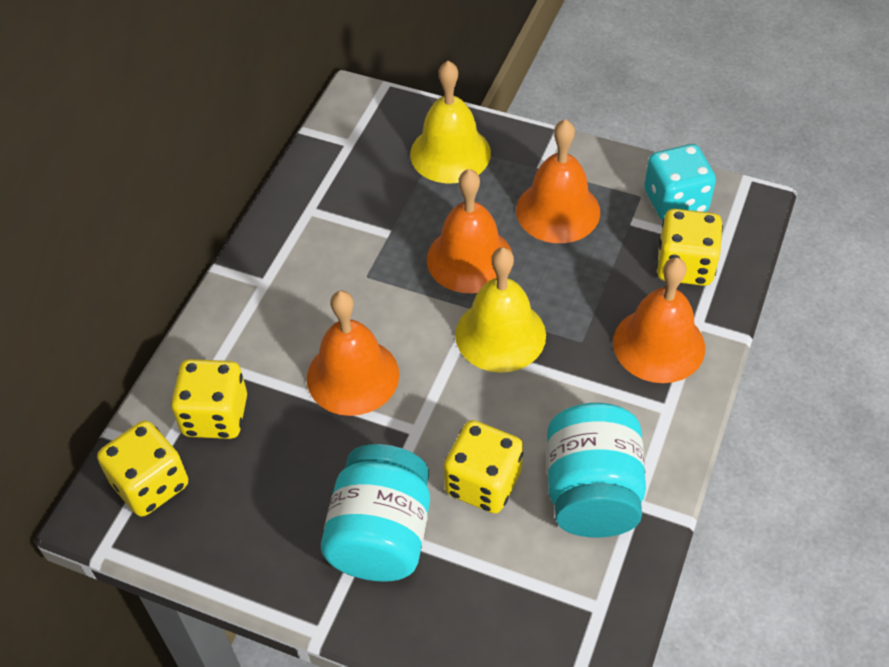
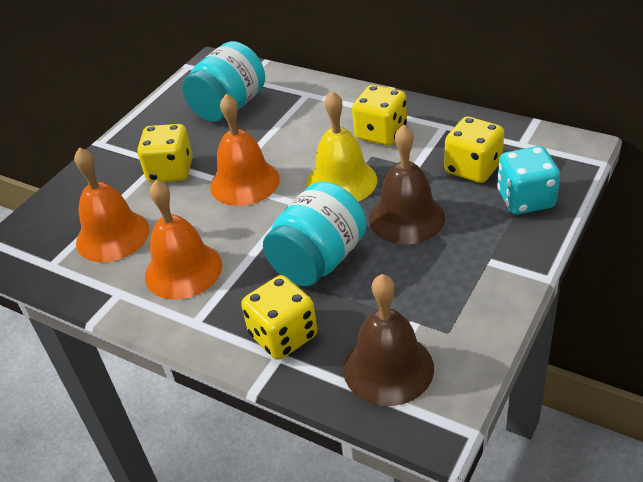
brown bell: 0 -> 2
orange bell: 4 -> 3
yellow bell: 2 -> 1

